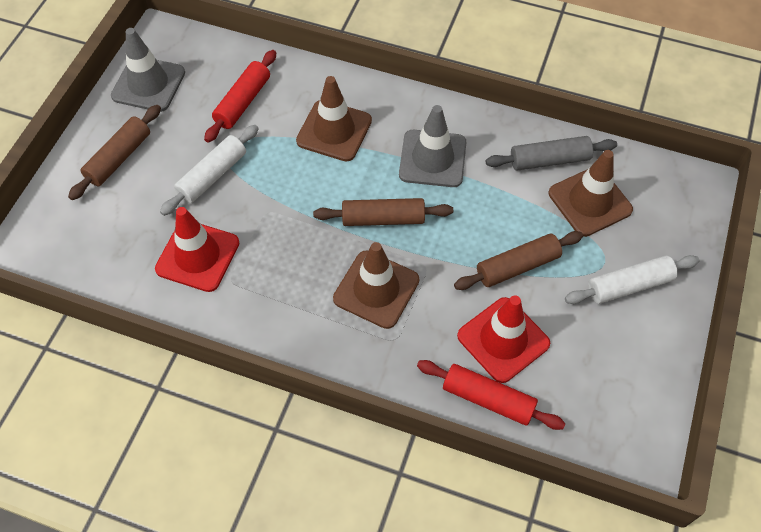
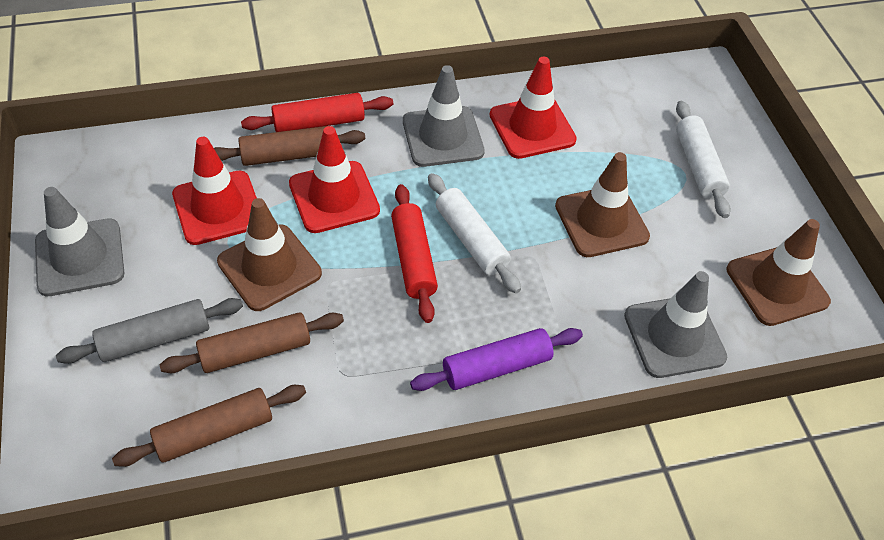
grey traffic cone: 2 -> 3
purple rolling pin: 0 -> 1
red traffic cone: 2 -> 3

